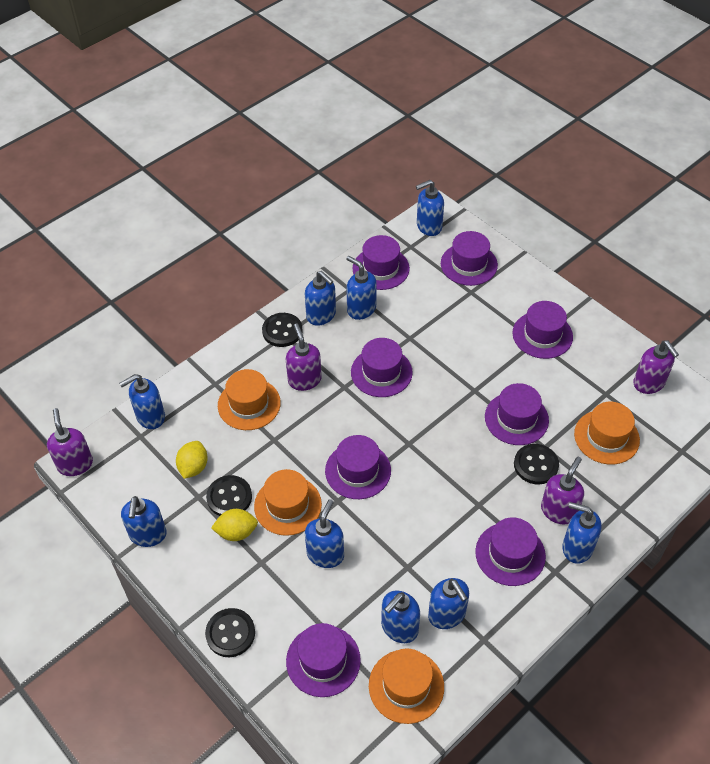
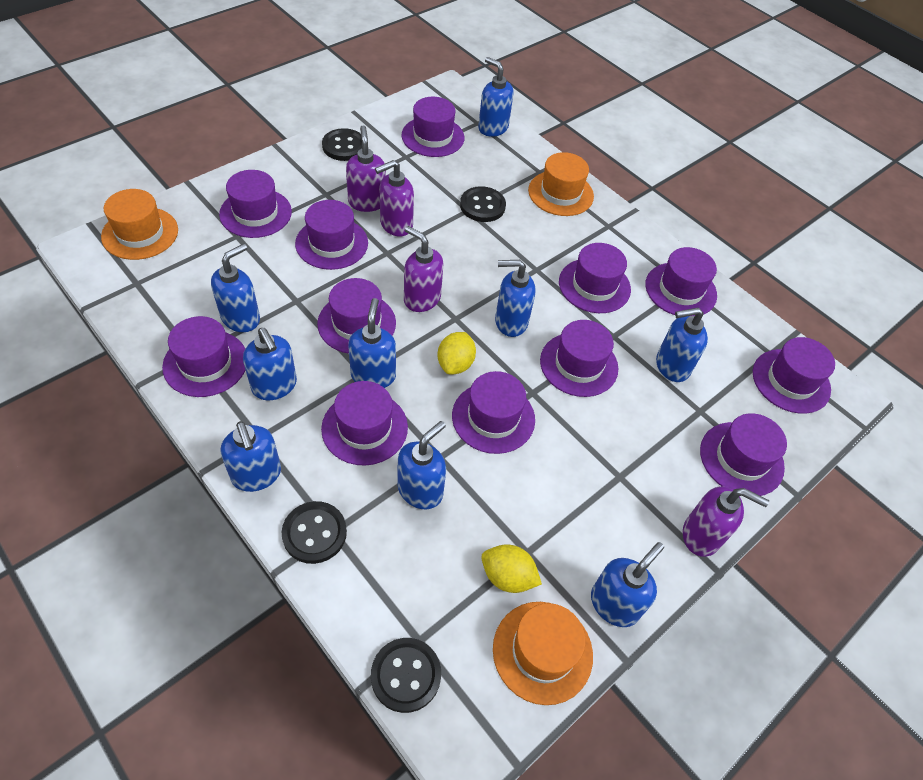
orange hat: 4 -> 3
purple hat: 8 -> 12

